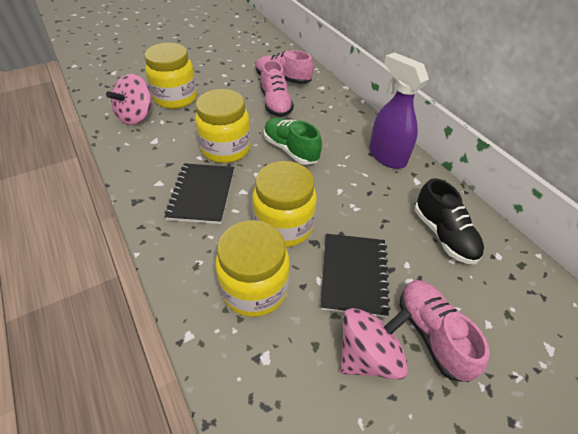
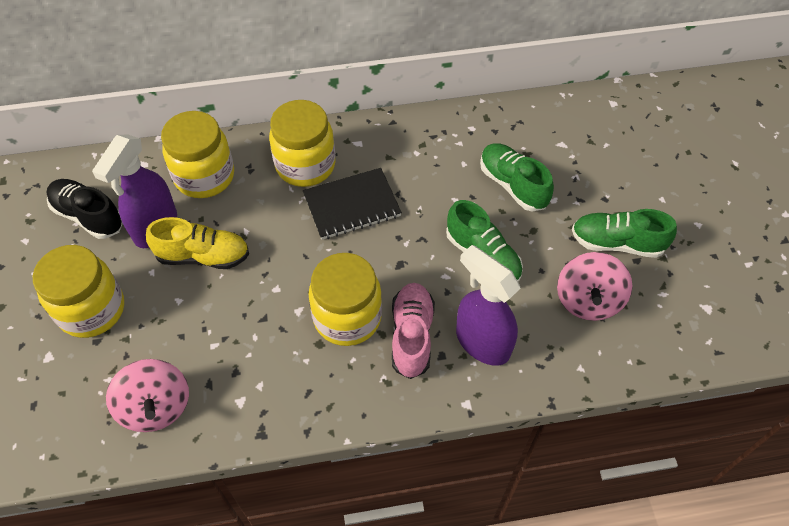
black notebook: 2 -> 1
green shoe: 1 -> 3
pink shoe: 3 -> 1
purple spray bottle: 1 -> 2
yellow shoe: 0 -> 1

